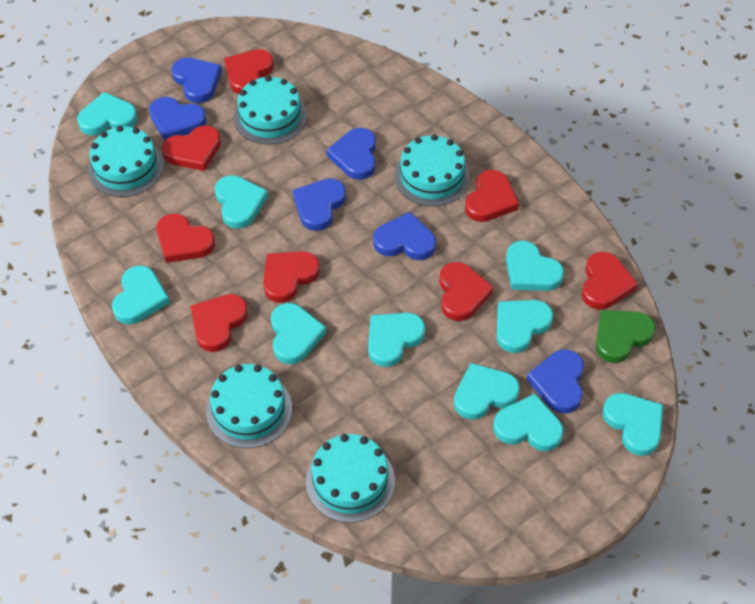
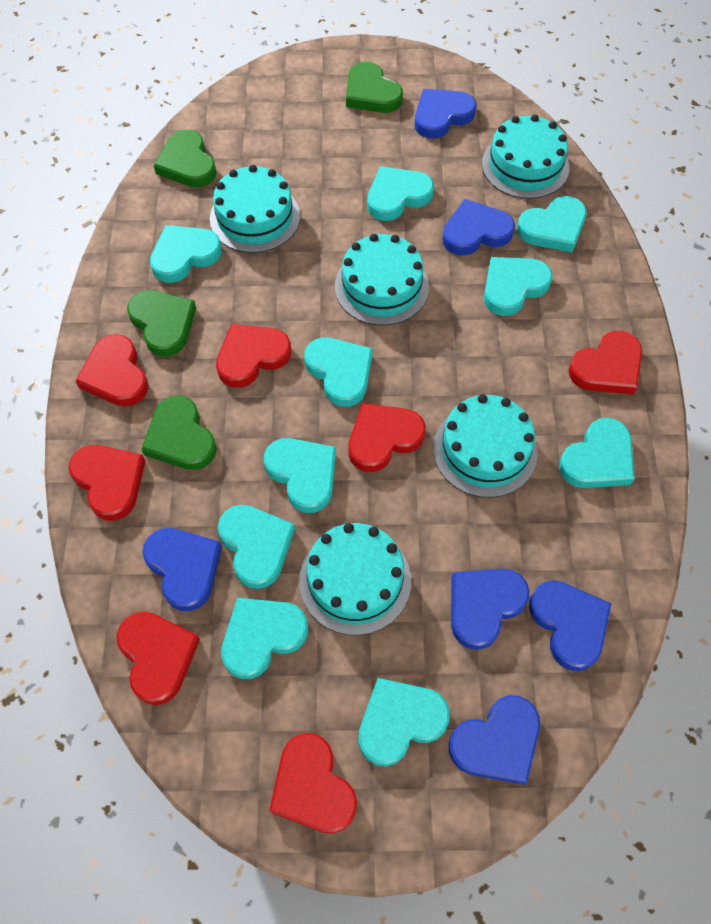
green heart: 1 -> 4
red heart: 8 -> 7

